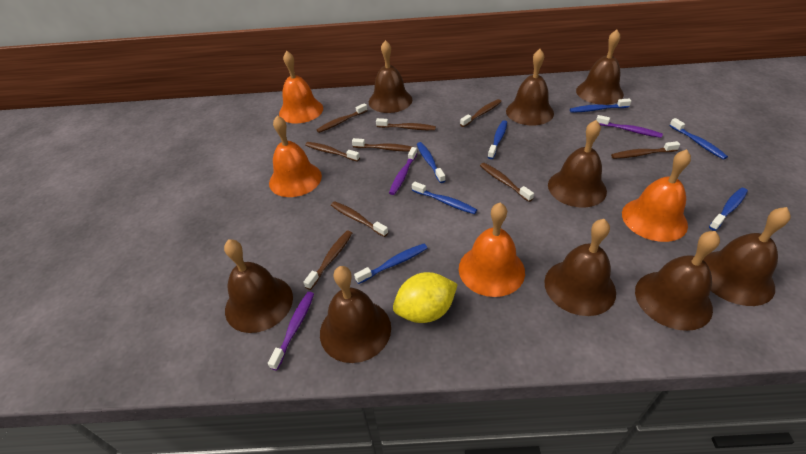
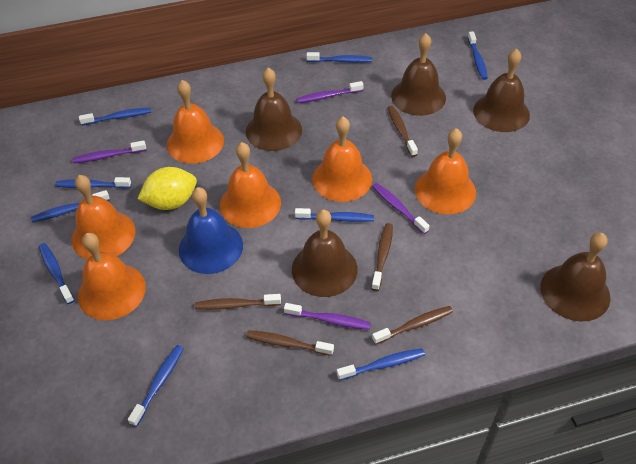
blue bell: 0 -> 1
blue toothbrush: 7 -> 9
brown bell: 9 -> 5
brown toothbrush: 9 -> 5
orange bell: 4 -> 6
purple toothbrush: 3 -> 4

